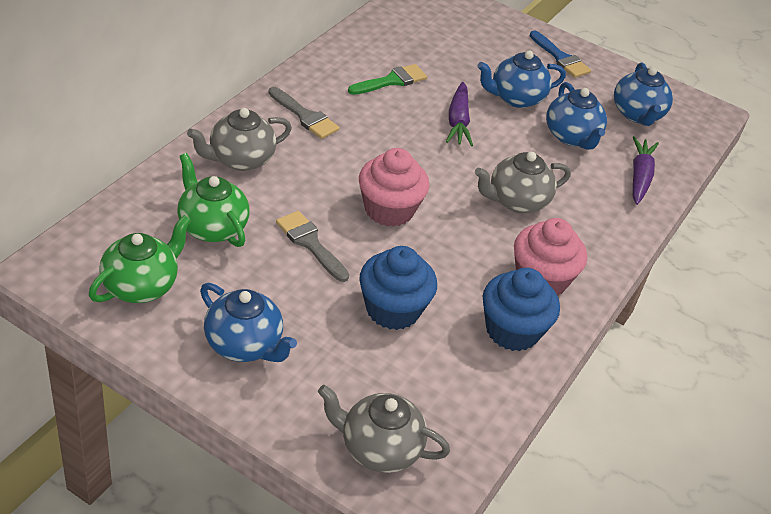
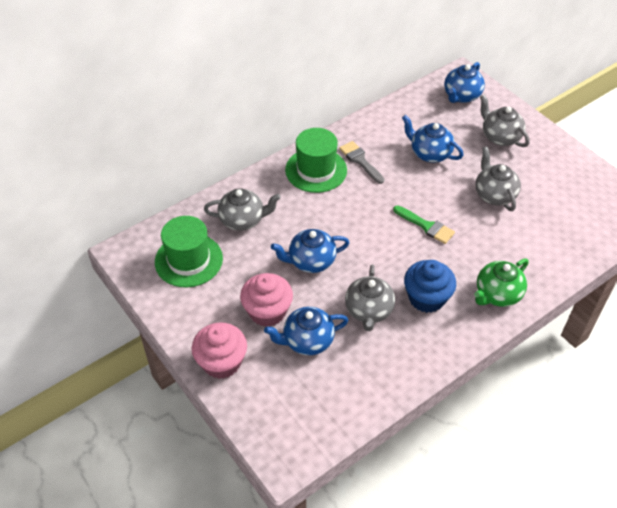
blue brush: 1 -> 0
blue cupcake: 2 -> 1
green hat: 0 -> 2
green teapot: 2 -> 1
grey brush: 2 -> 1
grey teapot: 3 -> 4
purple carrot: 2 -> 0

